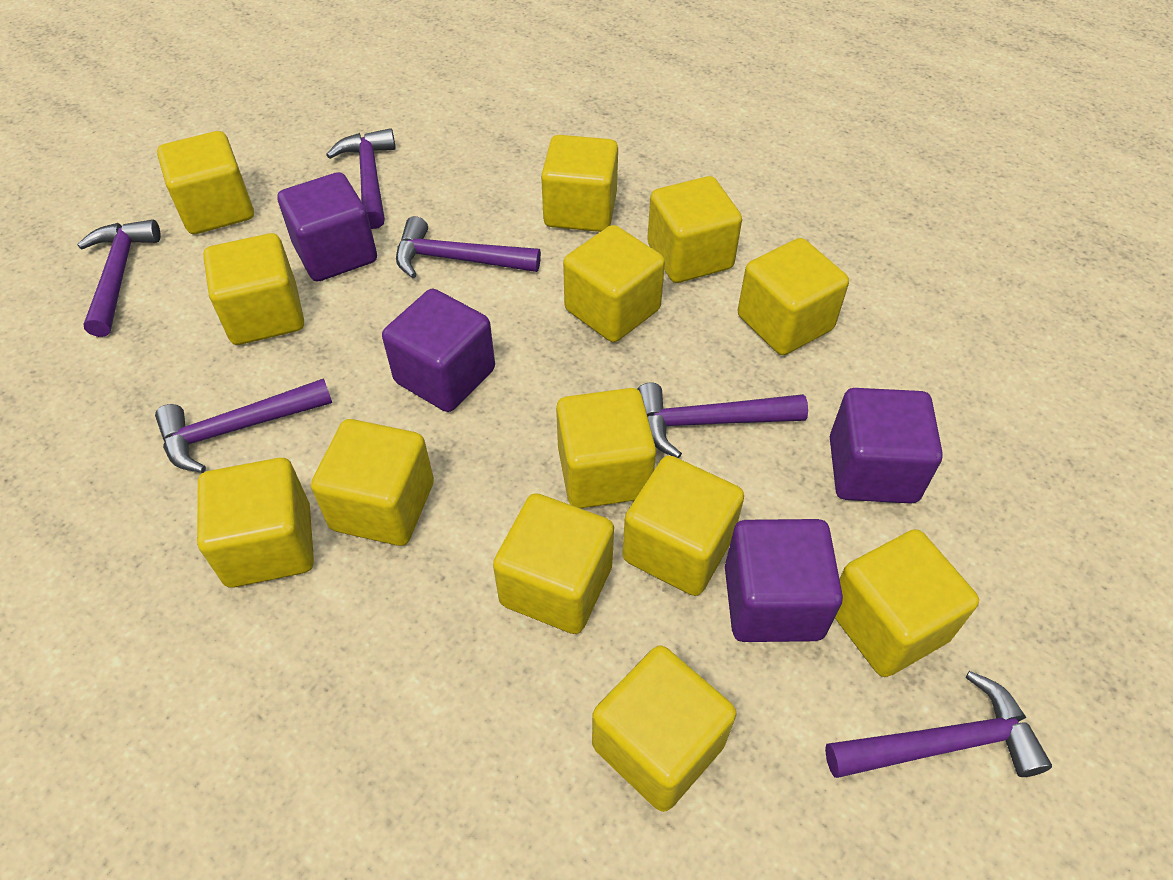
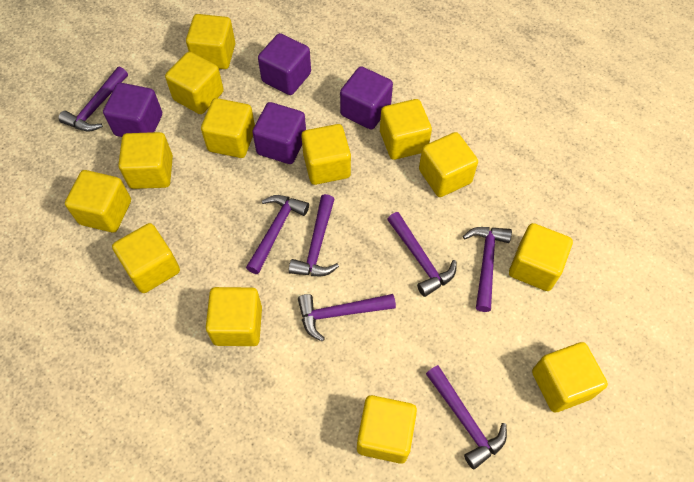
purple hammer: 6 -> 7

